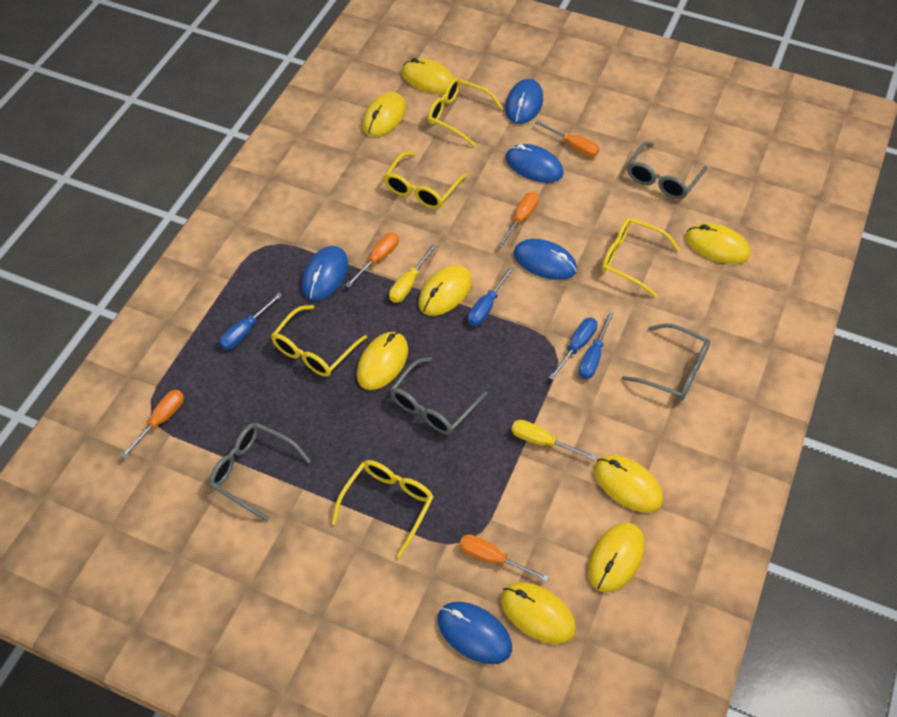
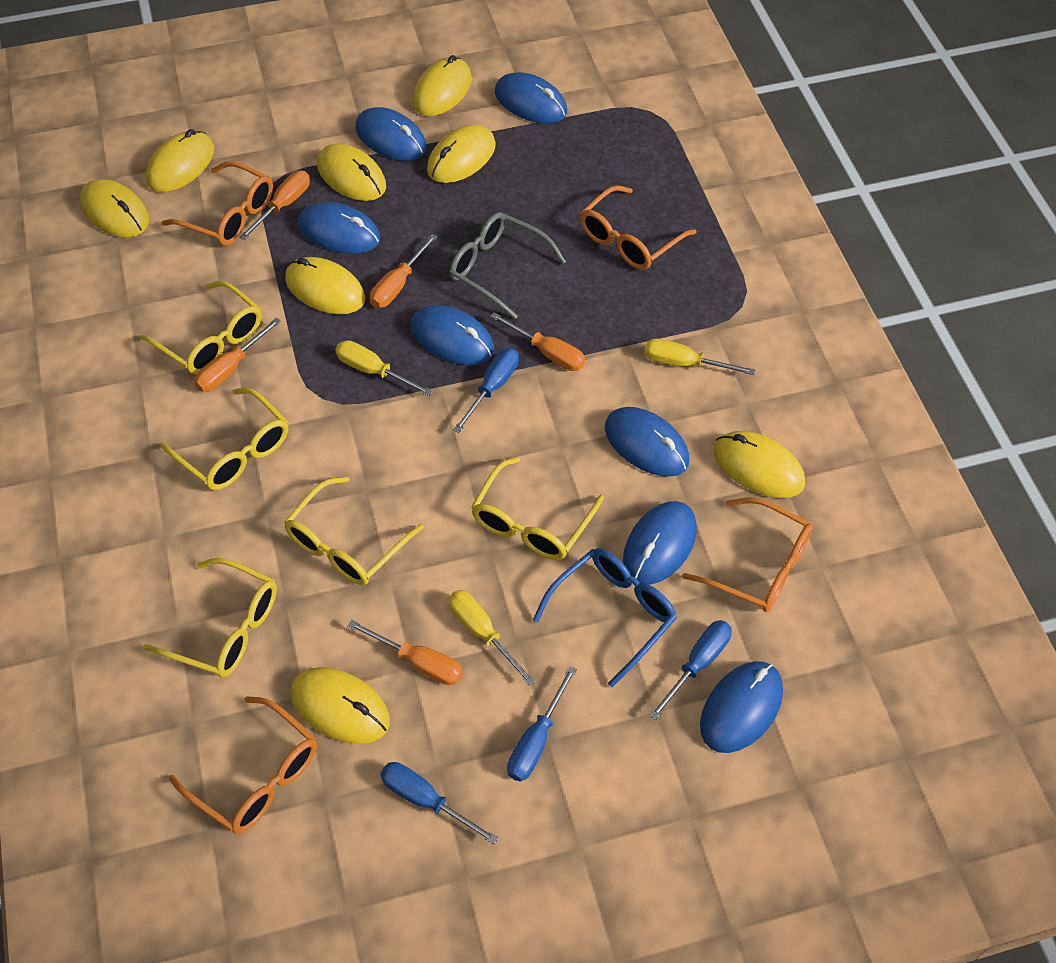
blue glasses: 0 -> 1
blue mouse: 5 -> 7
grey glasses: 4 -> 1
orange glasses: 0 -> 4
yellow screwdriver: 2 -> 3

